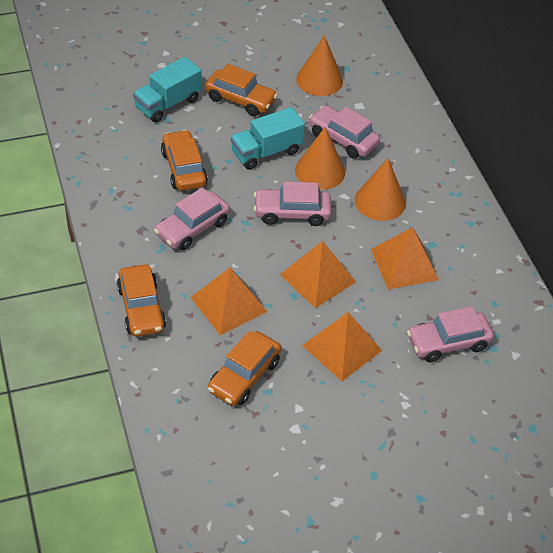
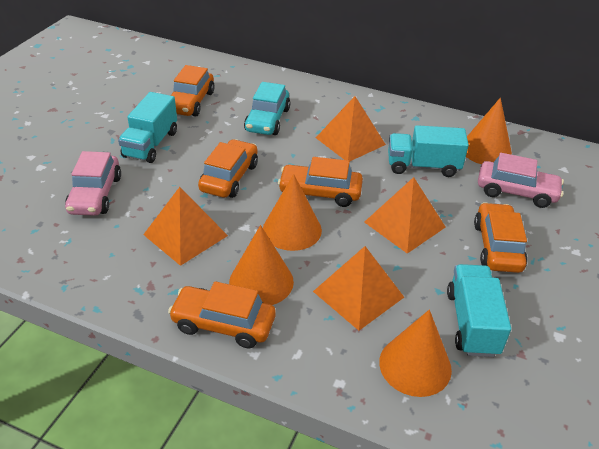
orange car: 4 -> 5
orange cone: 3 -> 4
pink car: 4 -> 2
turquoise car: 0 -> 1
turquoise truck: 2 -> 3

